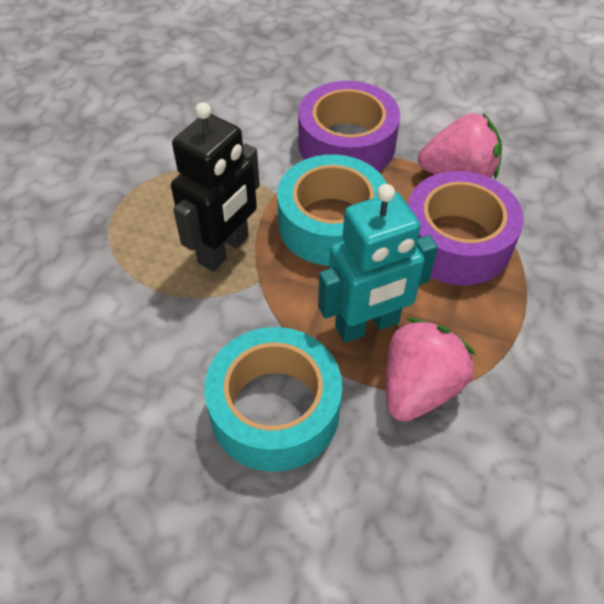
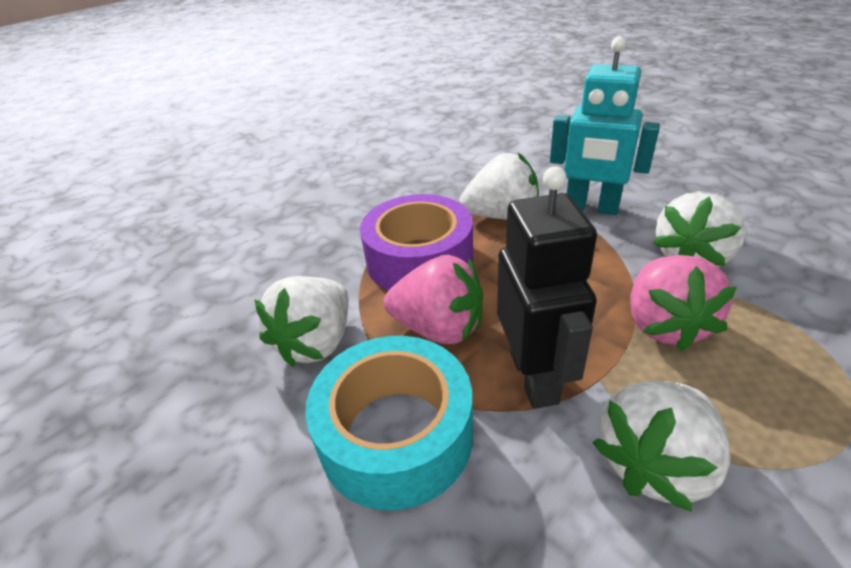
purple tape: 2 -> 1
turquoise tape: 2 -> 1
white strawberry: 0 -> 4

